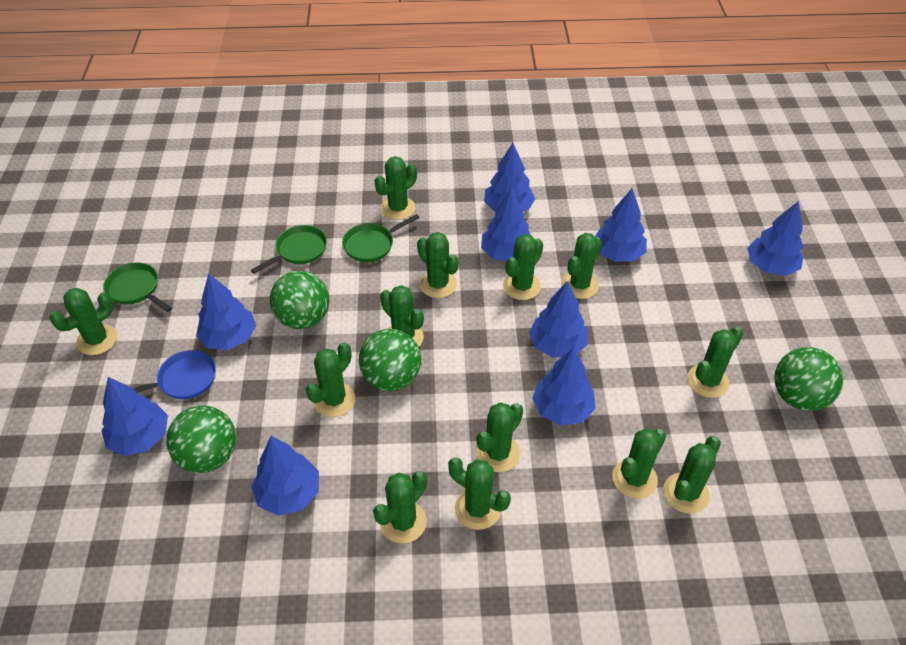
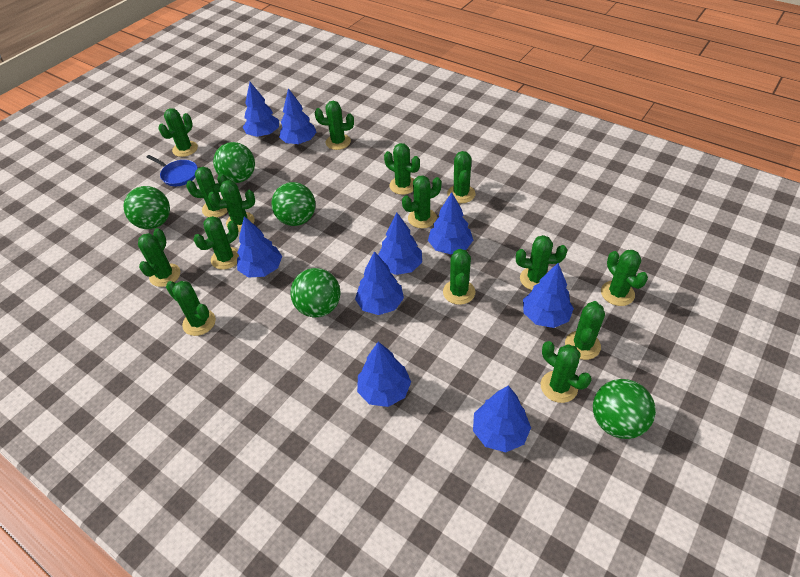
green ball: 4 -> 5
green cactus: 13 -> 15
green pan: 3 -> 0

